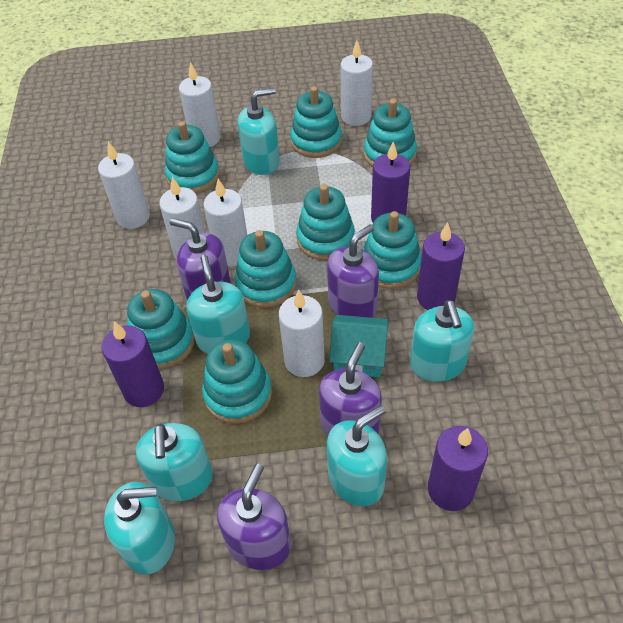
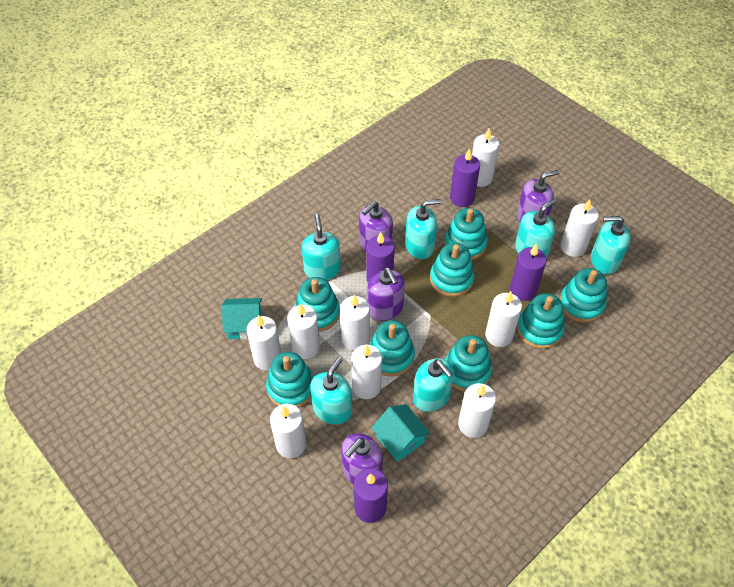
turquoise house: 1 -> 2
white candle: 6 -> 9

